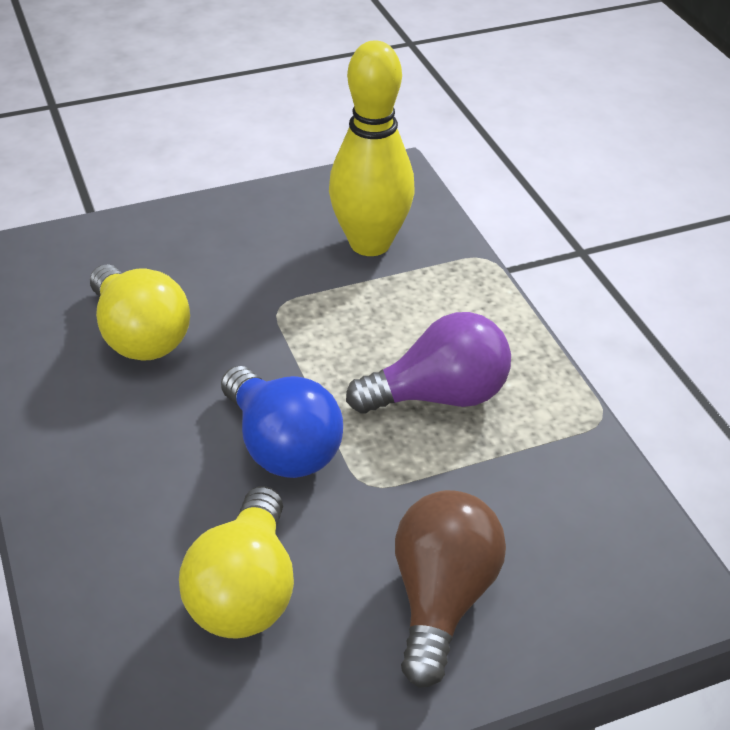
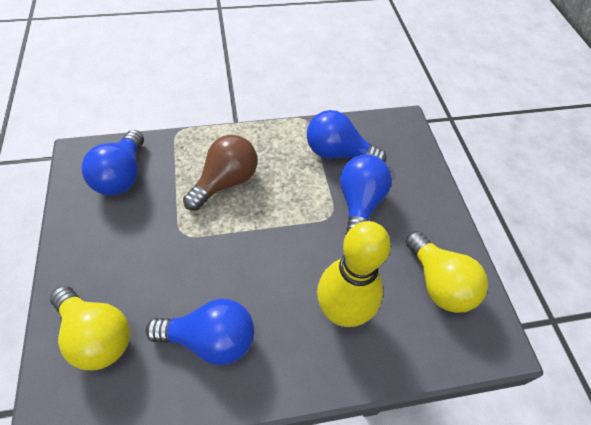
blue light bulb: 1 -> 4
purple light bulb: 1 -> 0

